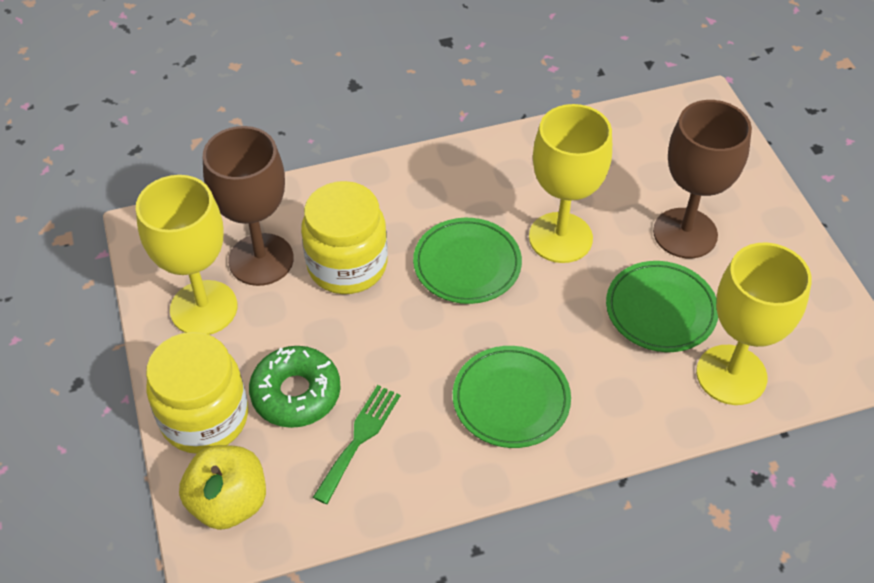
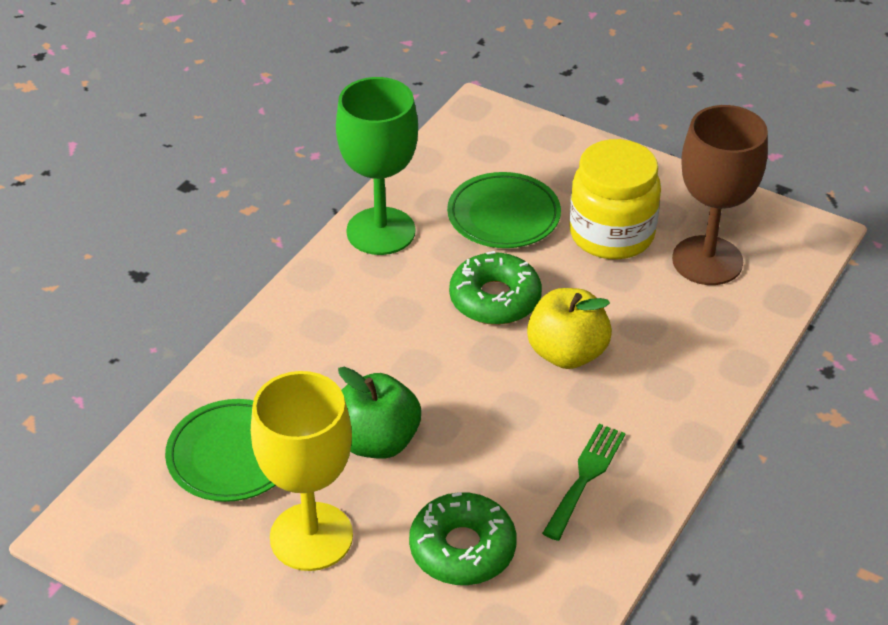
brown goblet: 2 -> 1
green apple: 0 -> 1
green donut: 1 -> 2
green goblet: 0 -> 1
green plate: 3 -> 2
yellow goblet: 3 -> 1
yellow jar: 2 -> 1

